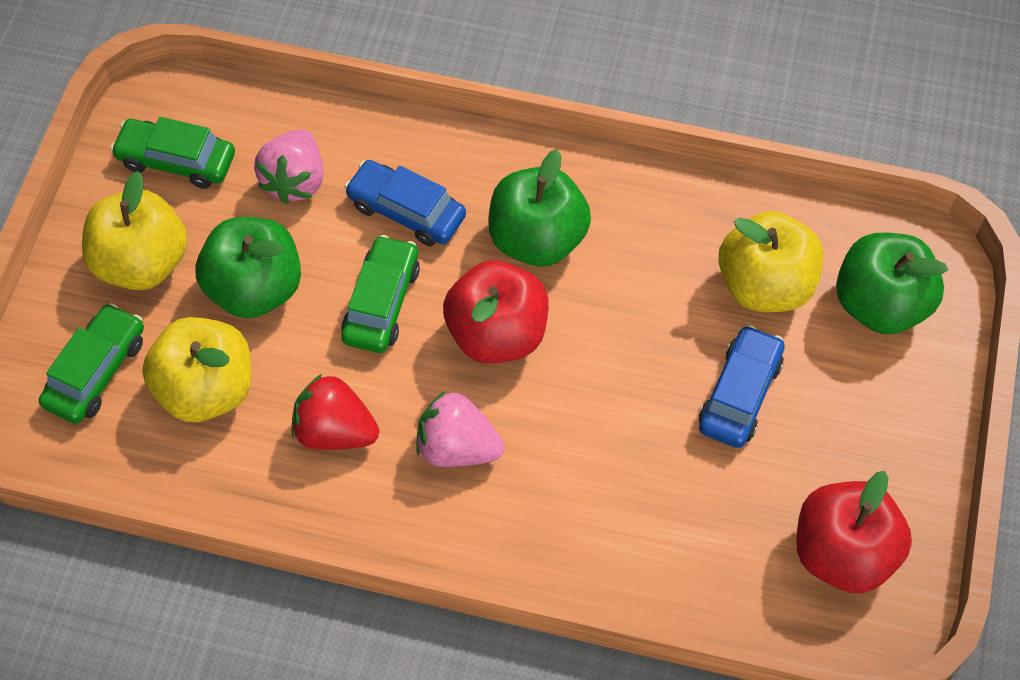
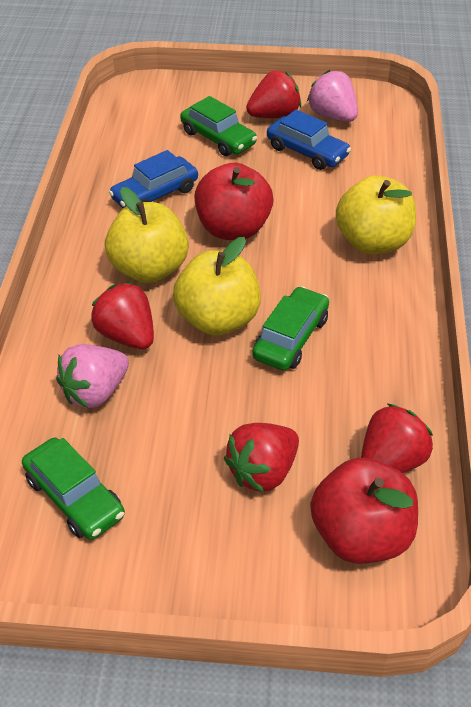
green apple: 3 -> 0
red strawberry: 1 -> 4

